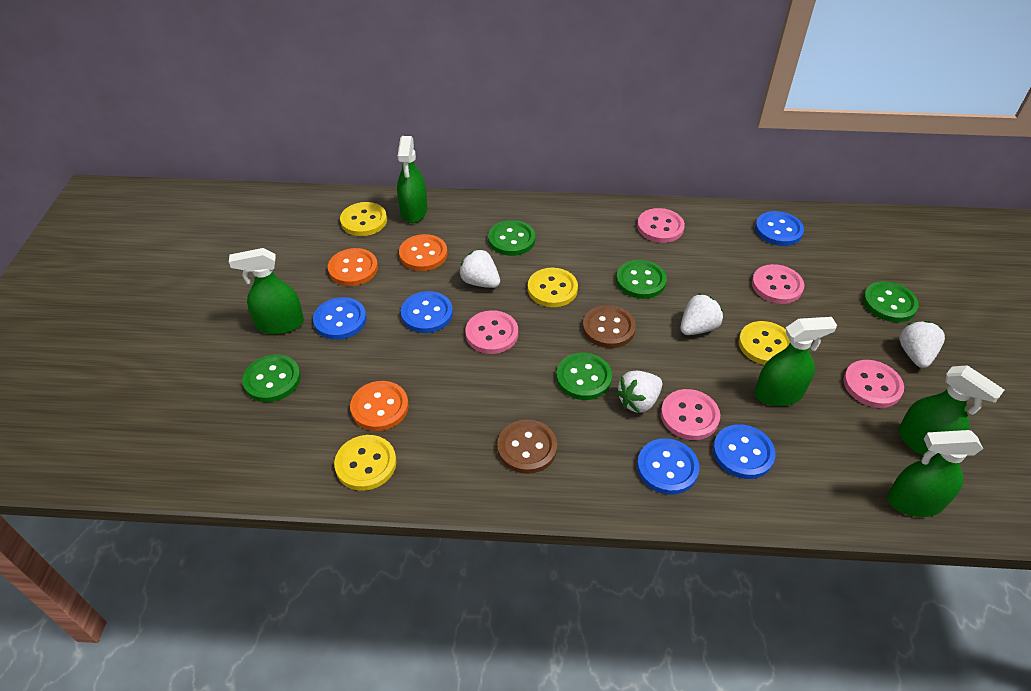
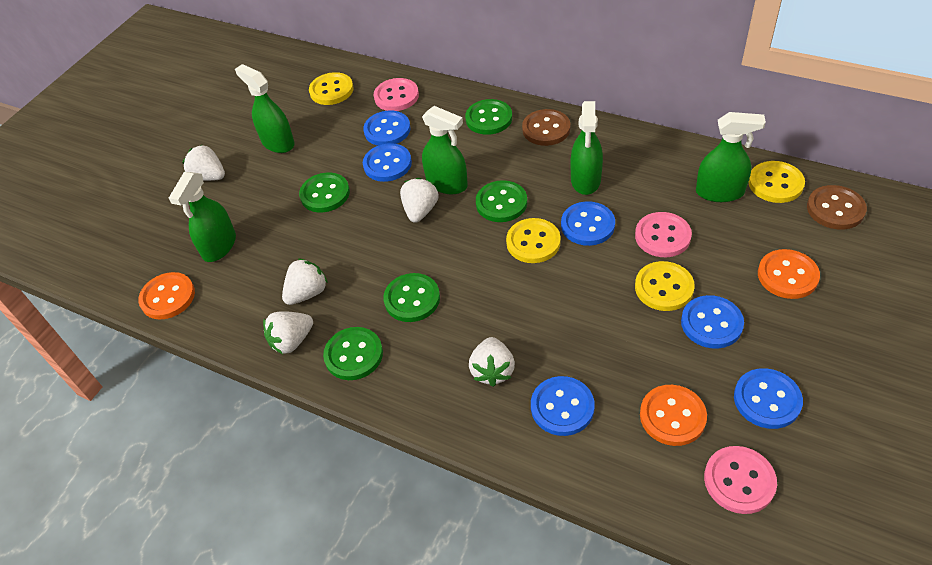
blue button: 5 -> 6
pink button: 5 -> 3
white strawberry: 4 -> 5

